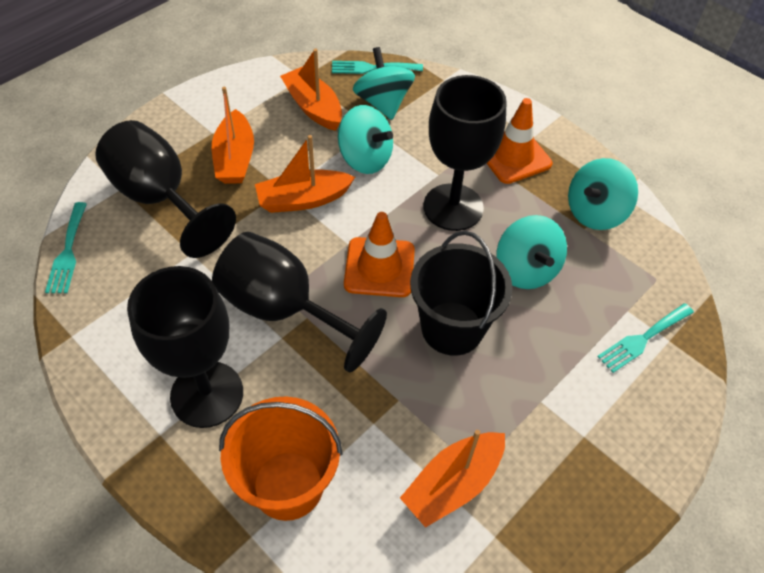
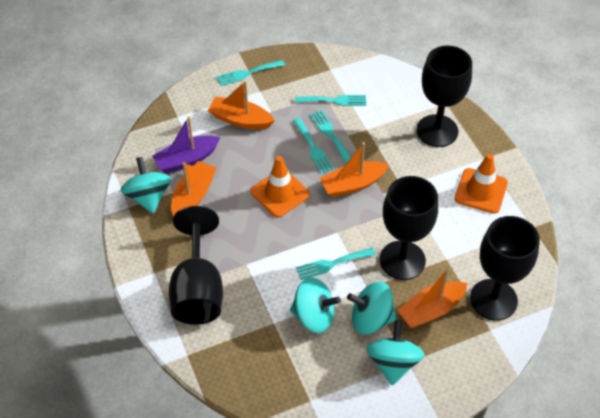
black bucket: 1 -> 0
orange bucket: 1 -> 0
purple boat: 0 -> 1
turquoise fork: 3 -> 5

